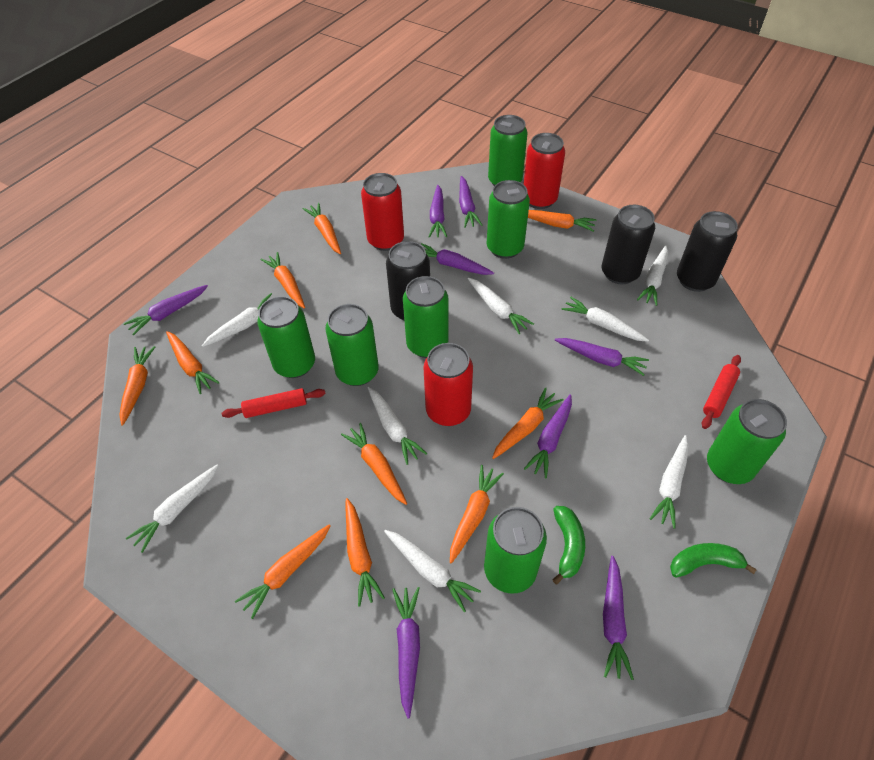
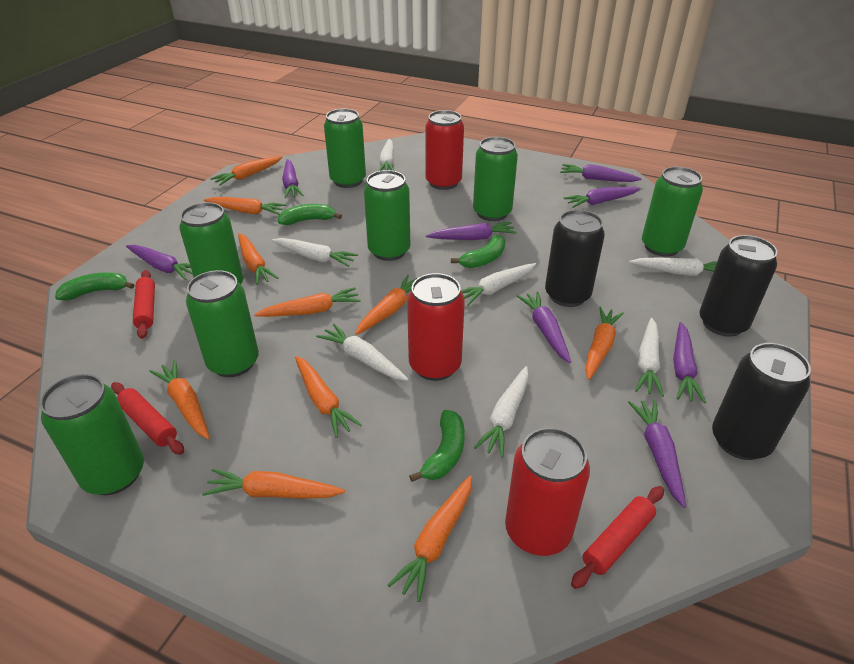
green banana: 2 -> 4
red rolling pin: 2 -> 3
white carrot: 8 -> 7

